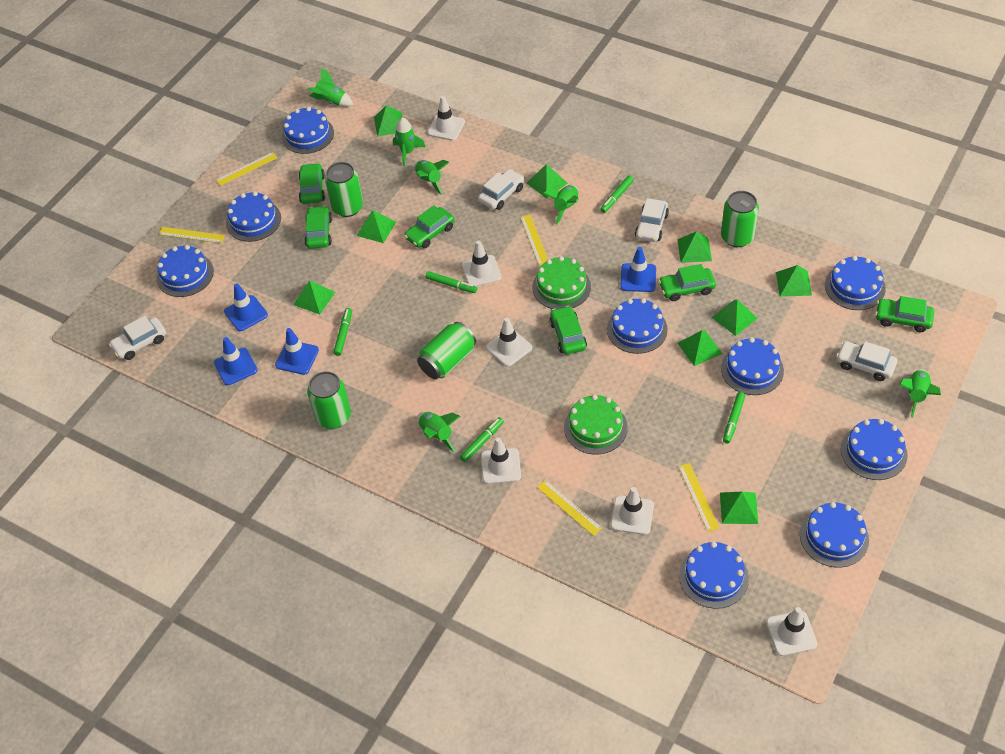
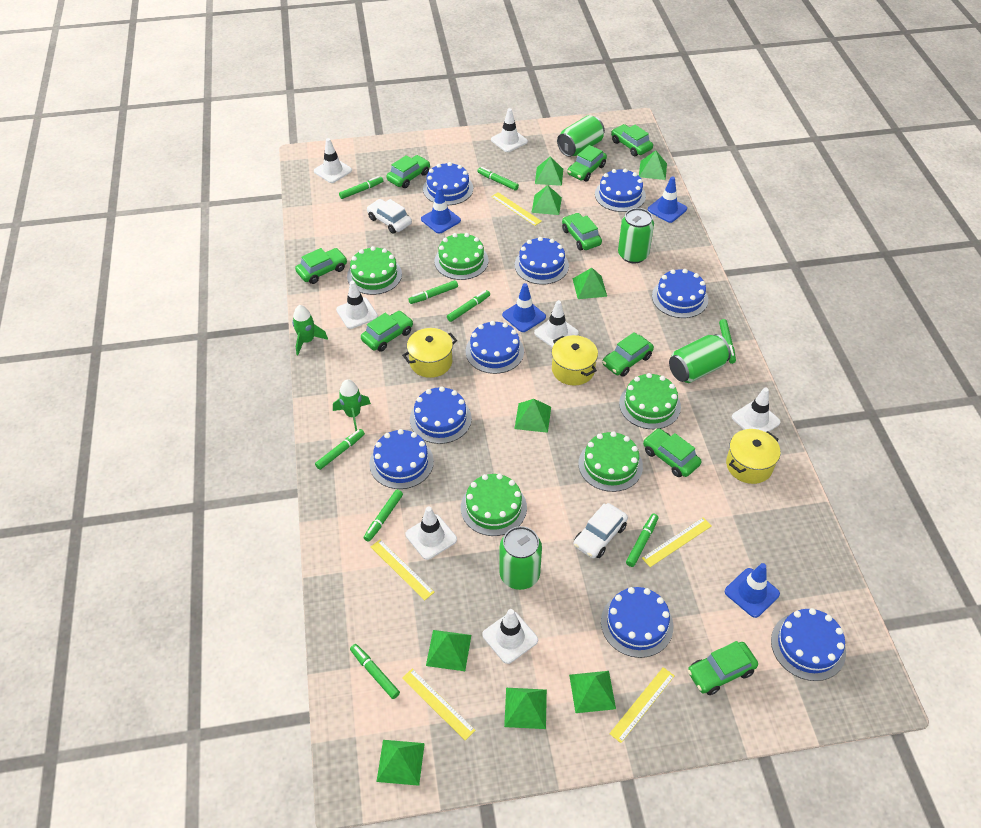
green cake: 2 -> 5
green car: 6 -> 9
green marker: 5 -> 9
green rocket: 6 -> 2
white car: 4 -> 2
white traffic cone: 6 -> 7
yellow pot: 0 -> 3

